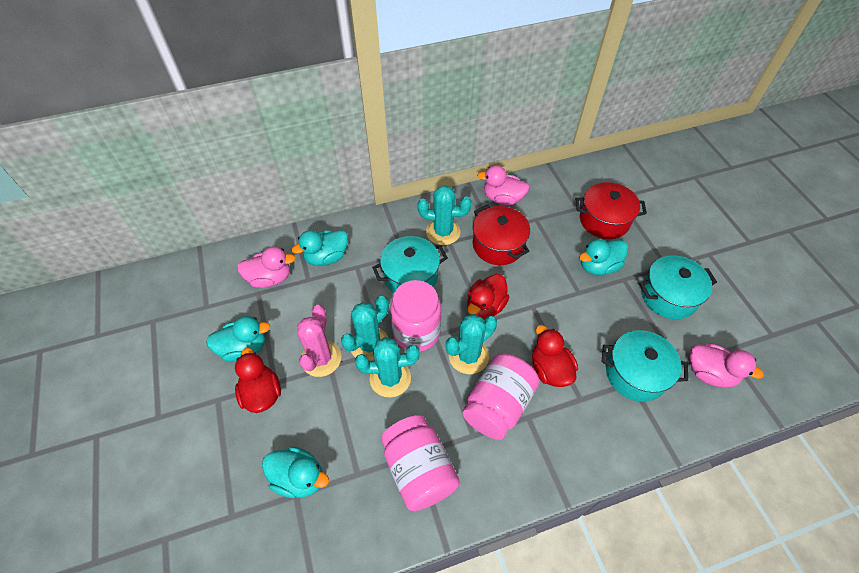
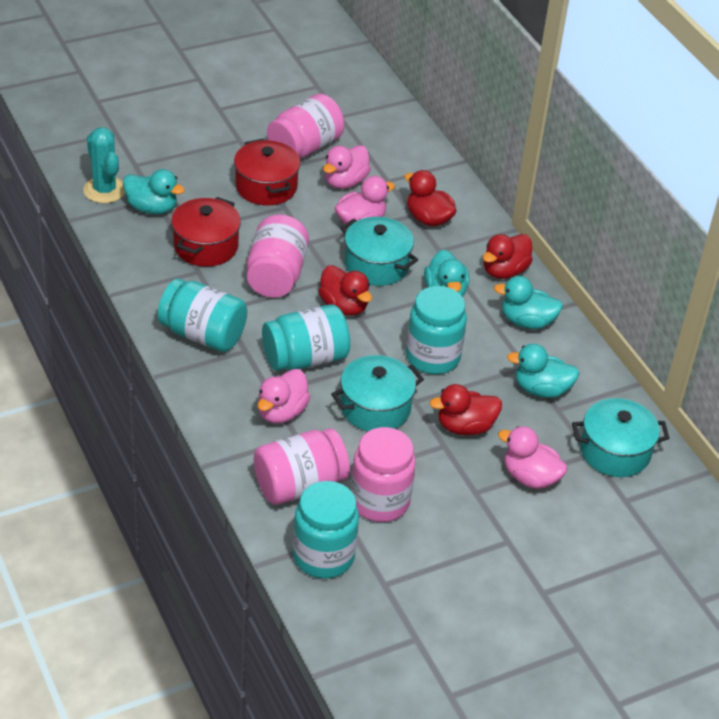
pink cactus: 1 -> 0
pink duck: 3 -> 4
pink jar: 3 -> 4
red duck: 3 -> 4
turquoise cactus: 4 -> 1
turquoise jar: 0 -> 4

